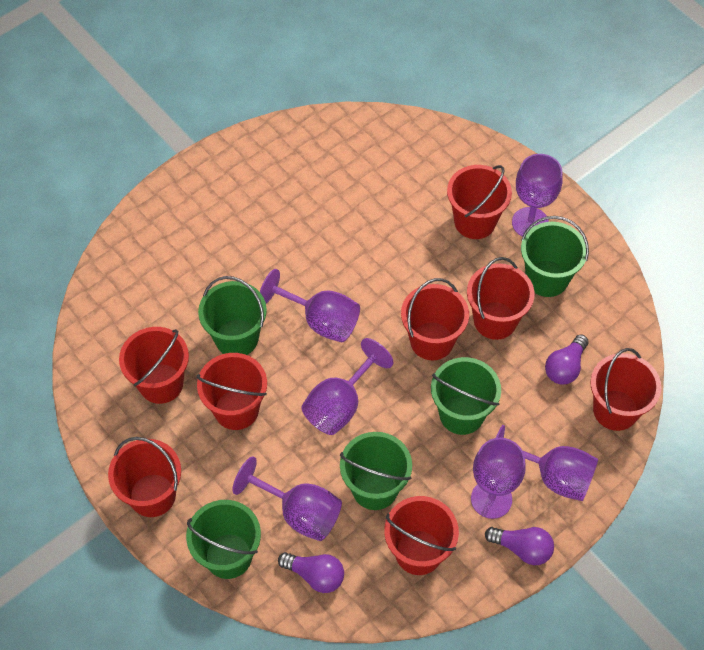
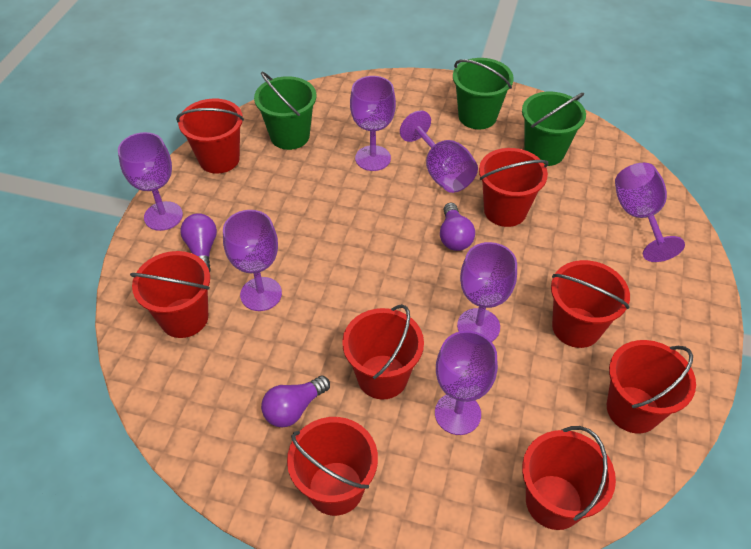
green bucket: 5 -> 3
purple goblet: 6 -> 7

